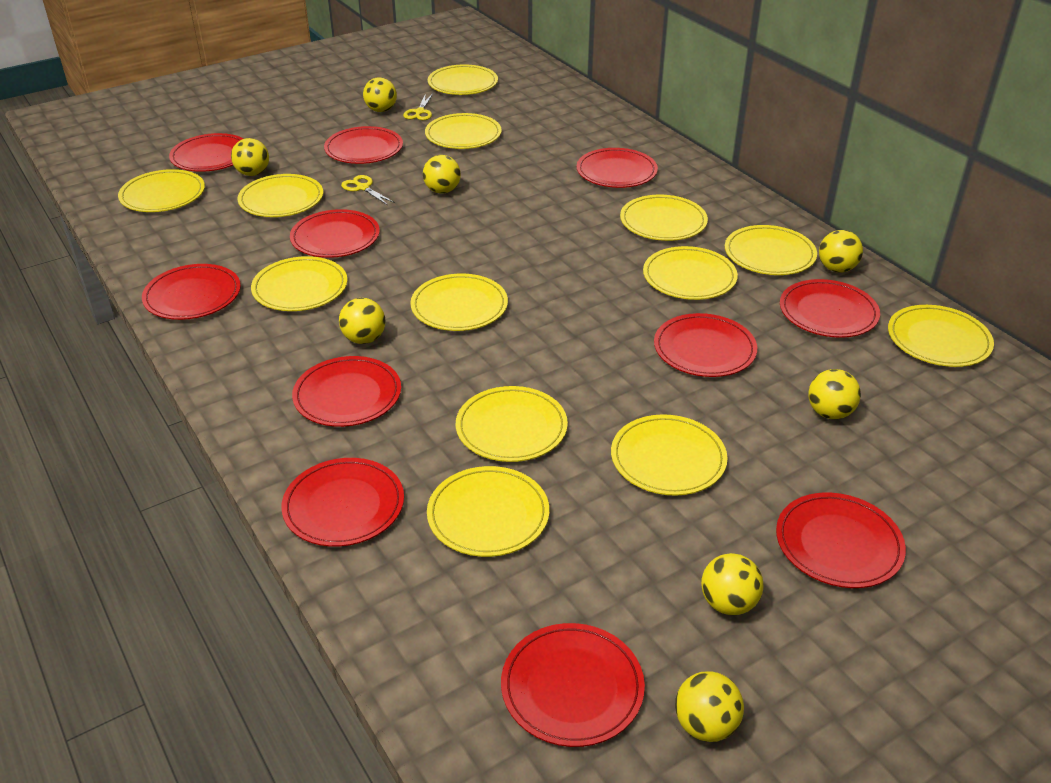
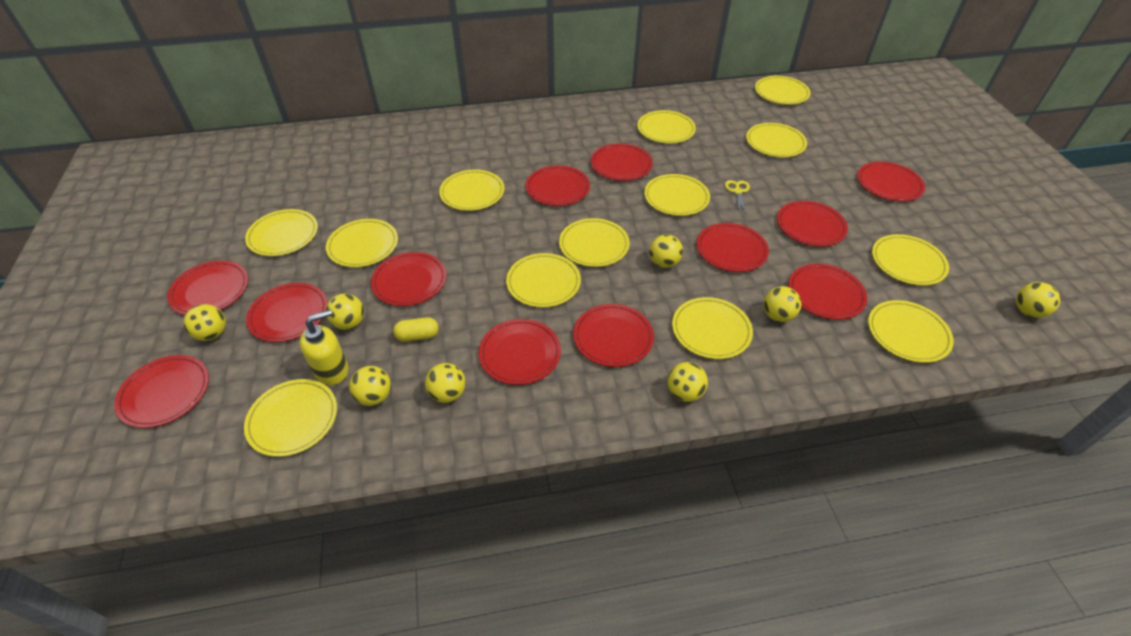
red plate: 11 -> 12
yellow capsule: 0 -> 1
yellow scissors: 2 -> 1
yellow soap dispenser: 0 -> 1

